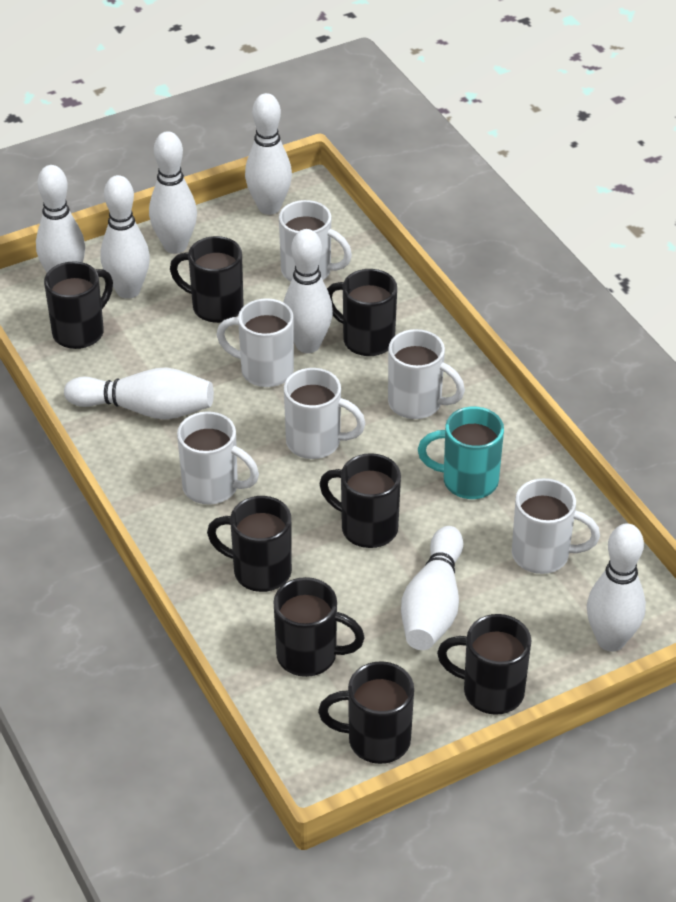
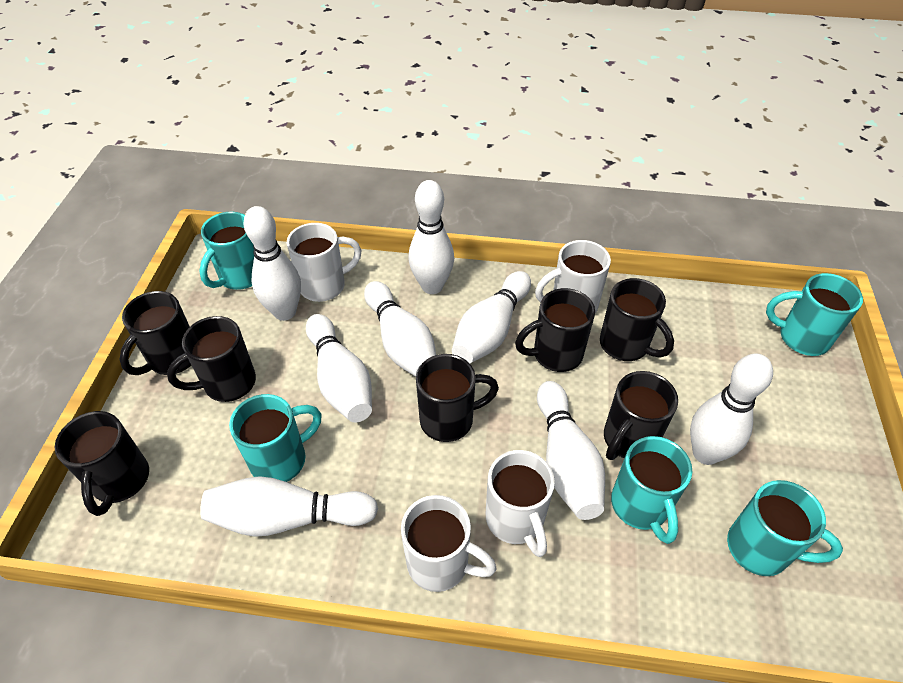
black mug: 8 -> 7
turquoise mug: 1 -> 5
white mug: 6 -> 4

